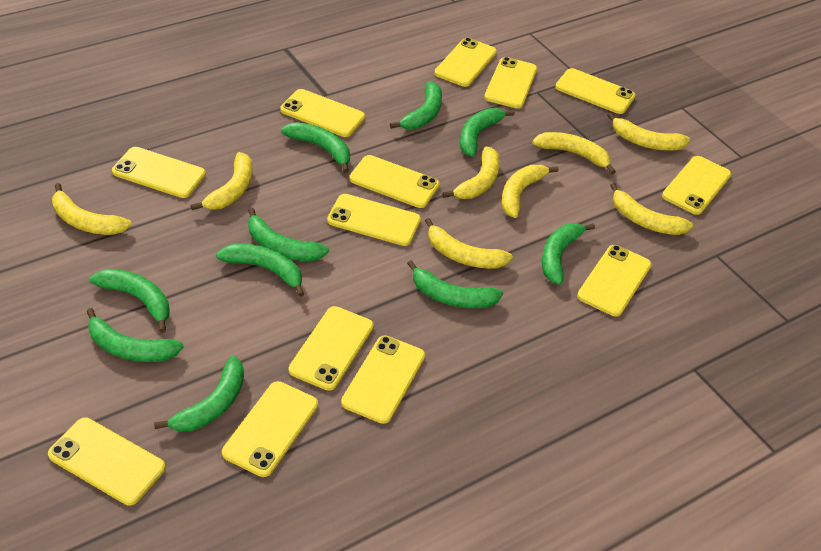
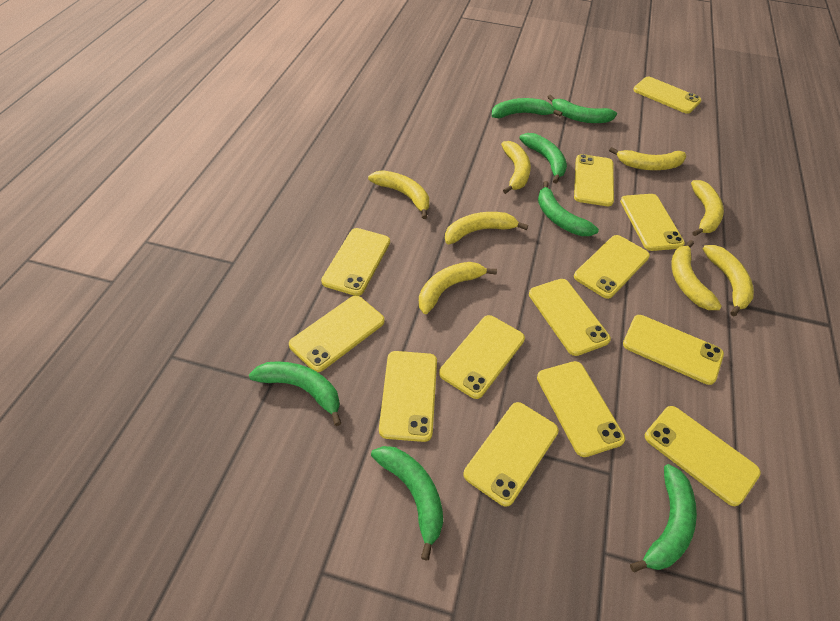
green banana: 10 -> 7

